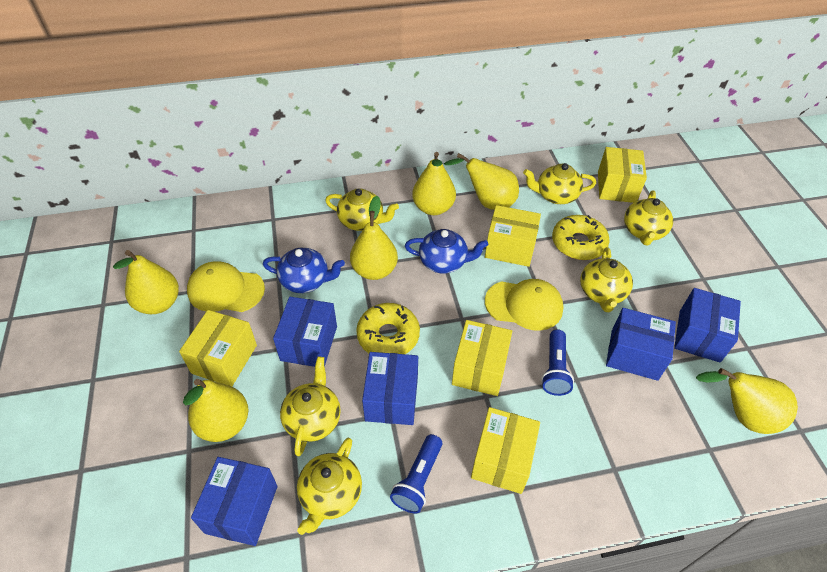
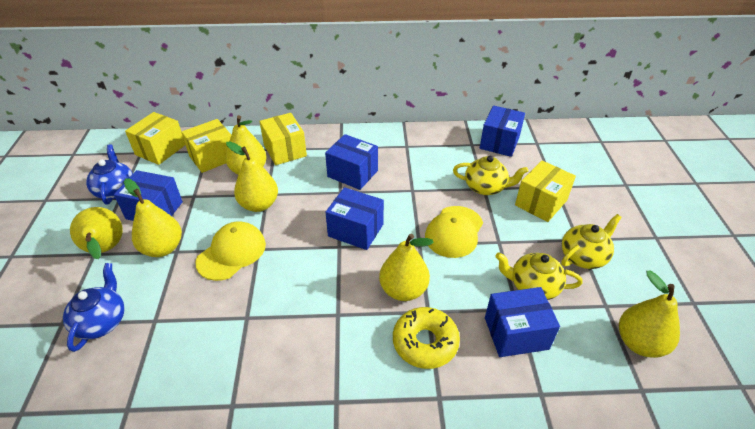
blue flashlight: 2 -> 0
yellow box: 5 -> 4
yellow donut: 2 -> 1
yellow teapot: 6 -> 3

